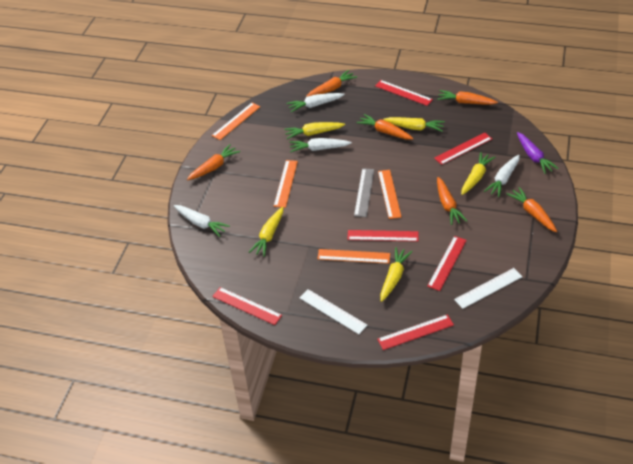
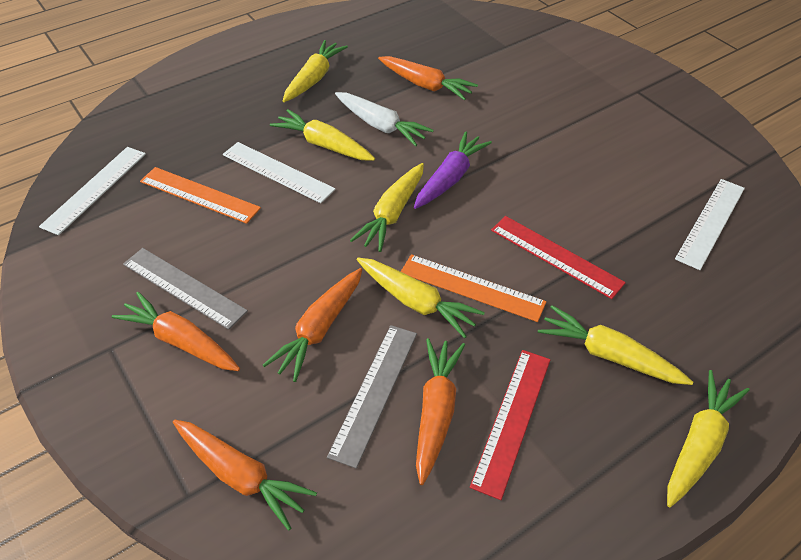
grey ruler: 1 -> 2
orange carrot: 6 -> 5
orange ruler: 4 -> 2
red ruler: 6 -> 2
white carrot: 4 -> 1
white ruler: 2 -> 3
yellow carrot: 5 -> 6

